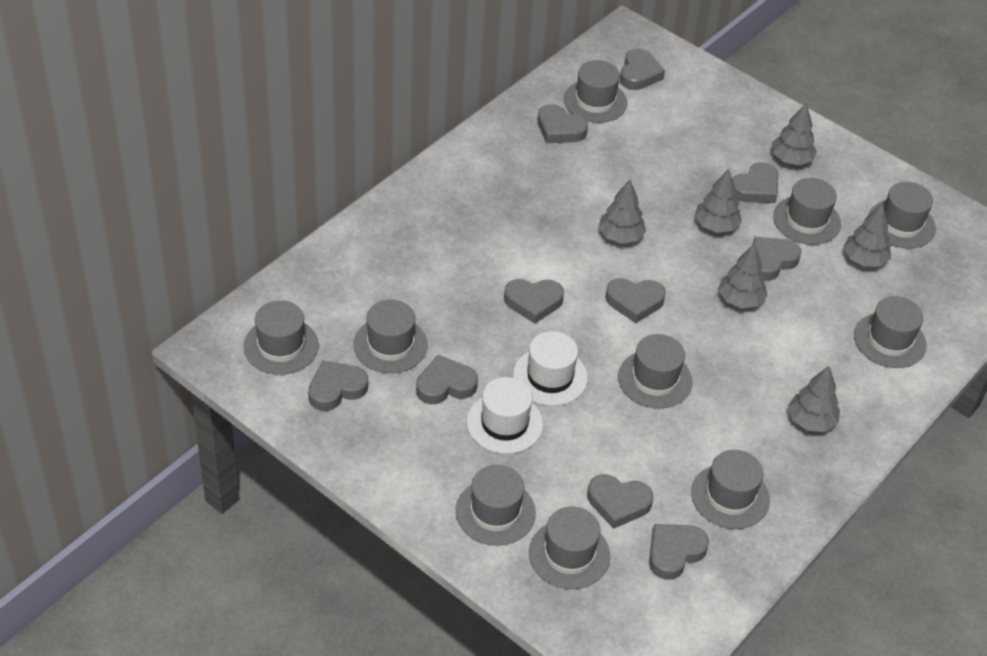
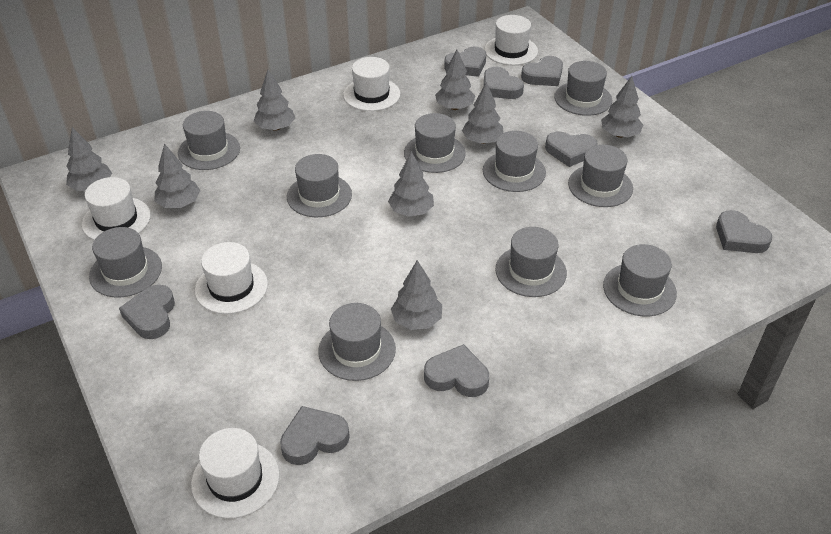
grey heart: 10 -> 8
grey tree: 6 -> 8
white hat: 2 -> 5

